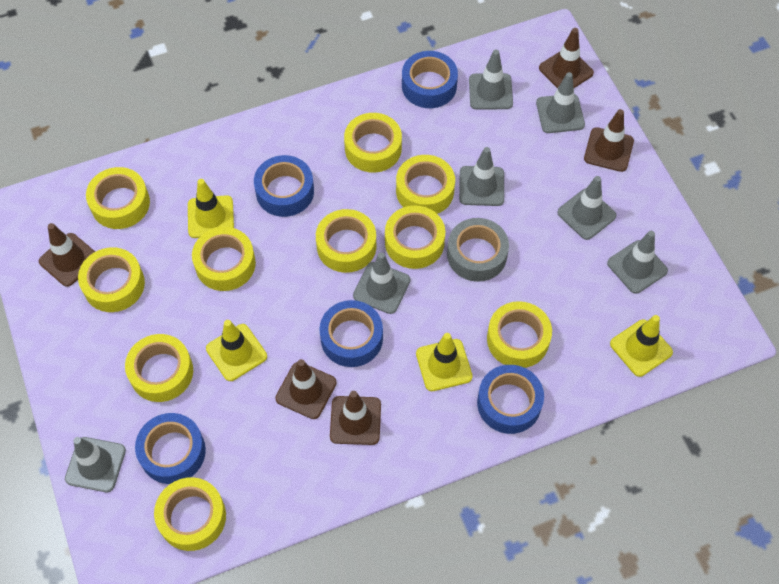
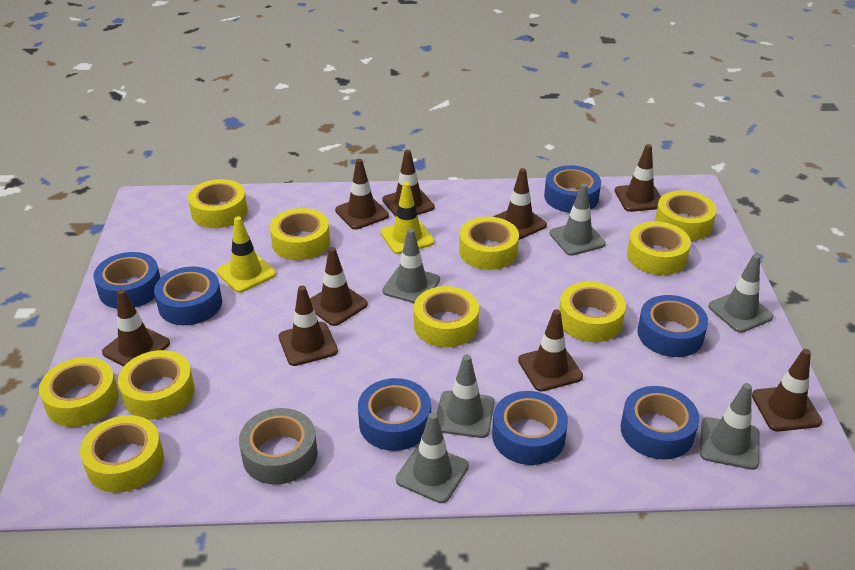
blue tape: 5 -> 7
brown traffic cone: 5 -> 9
grey traffic cone: 7 -> 6
yellow traffic cone: 4 -> 2

